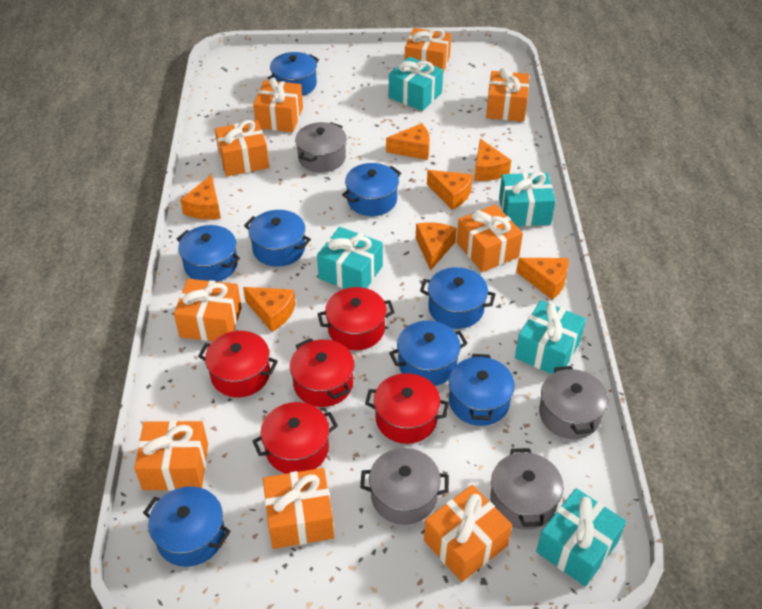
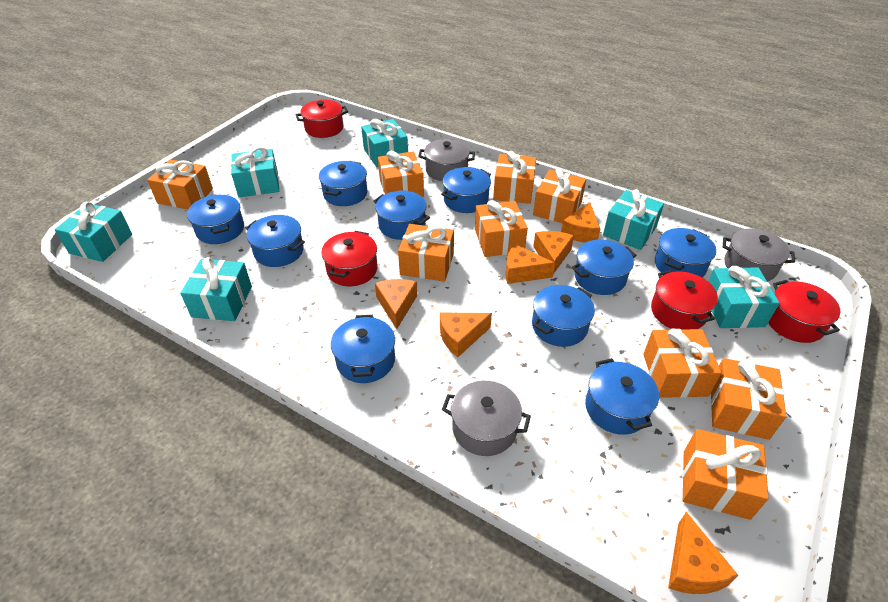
blue pot: 8 -> 10
grey pot: 4 -> 3
orange cheese: 7 -> 6
red pot: 5 -> 4
turquoise gift: 5 -> 6

